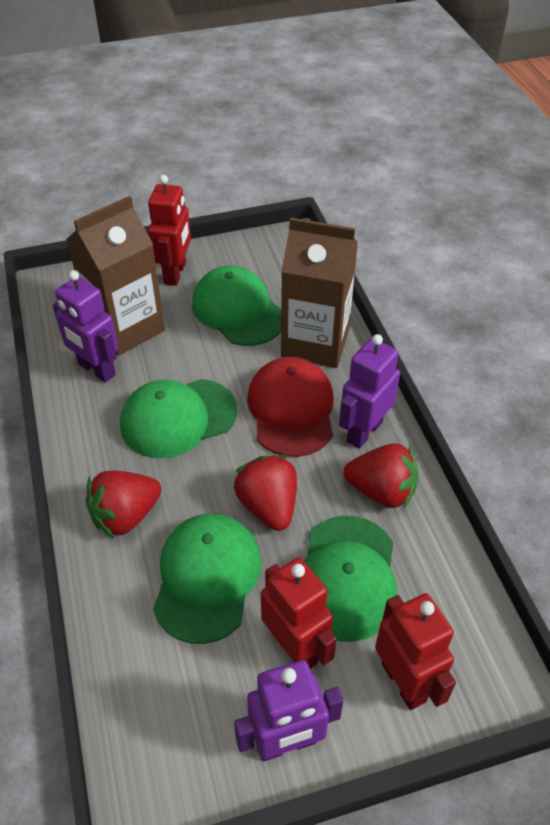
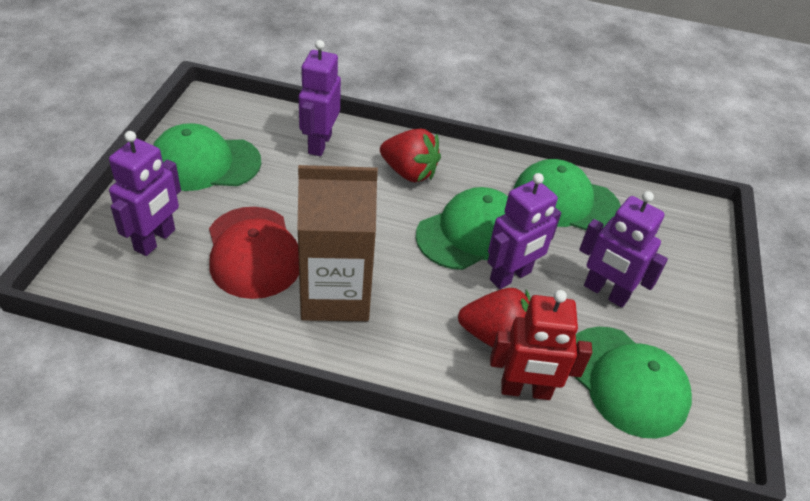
brown carton: 2 -> 1
purple robot: 3 -> 4
red robot: 3 -> 1
red strawberry: 3 -> 2

